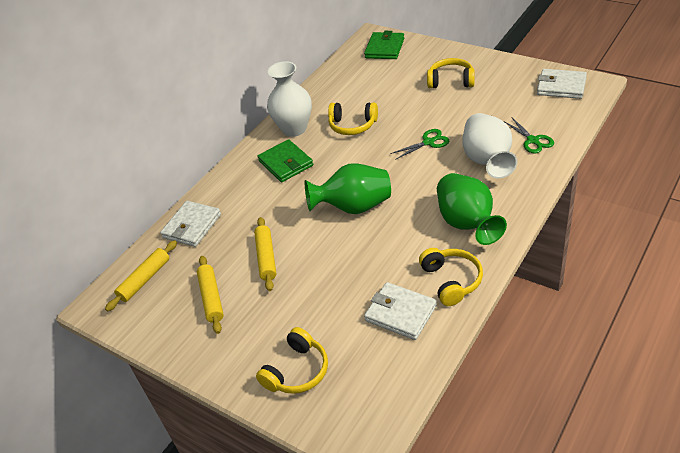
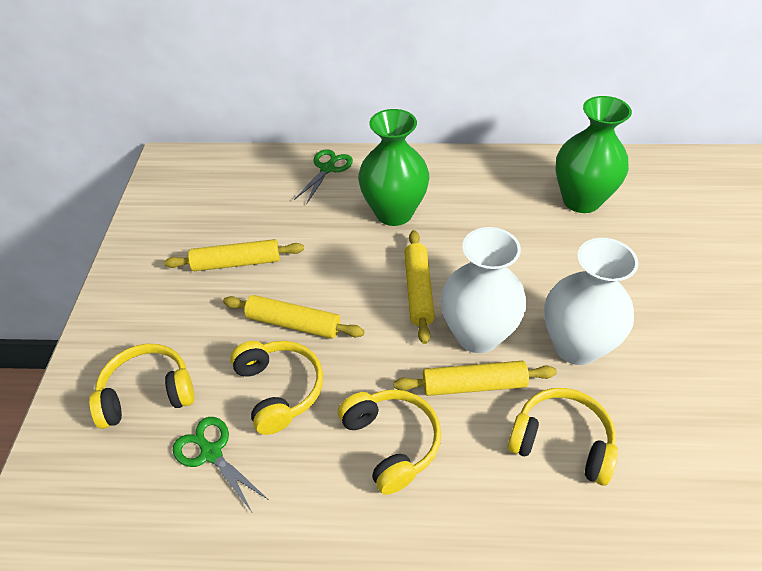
green wallet: 2 -> 0
white wallet: 3 -> 0
yellow rolling pin: 3 -> 4

